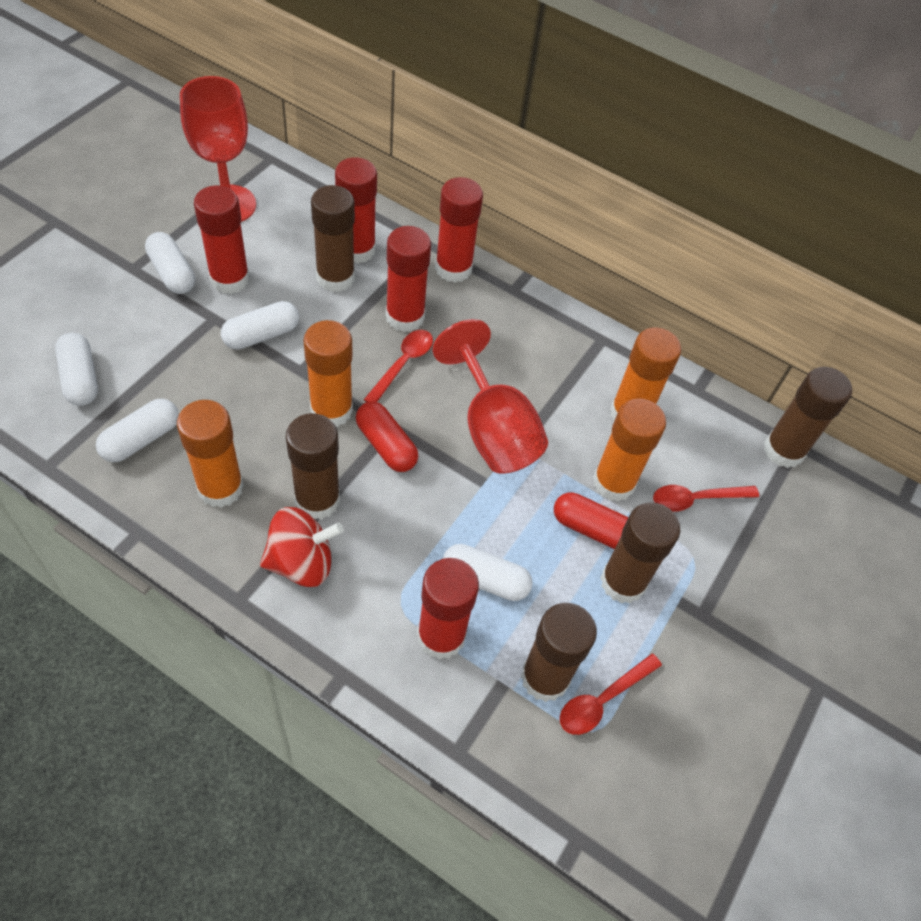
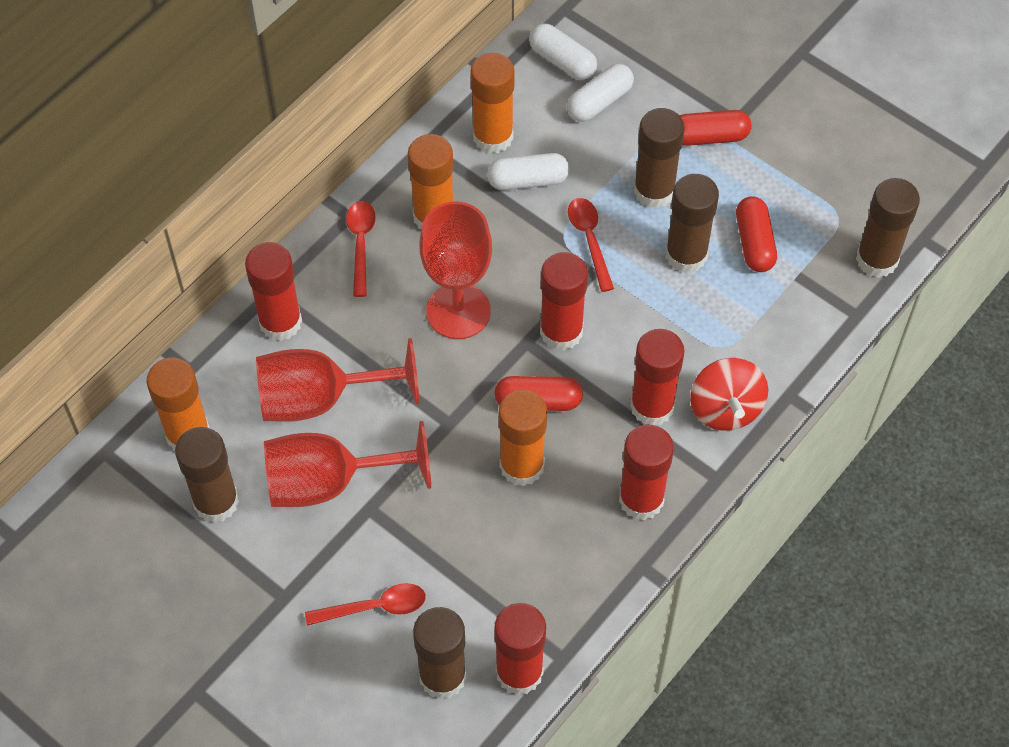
red capsule: 2 -> 3
red goblet: 2 -> 3
white capsule: 5 -> 3

